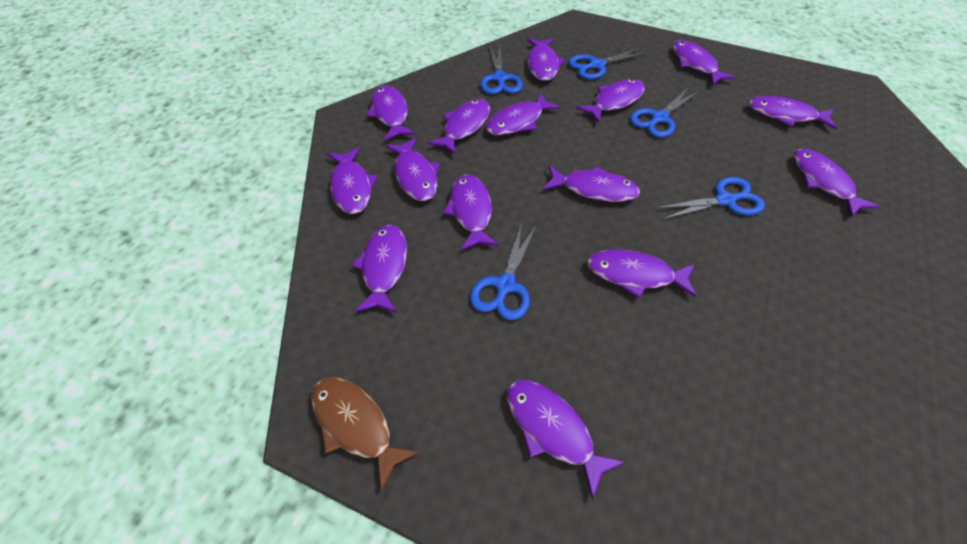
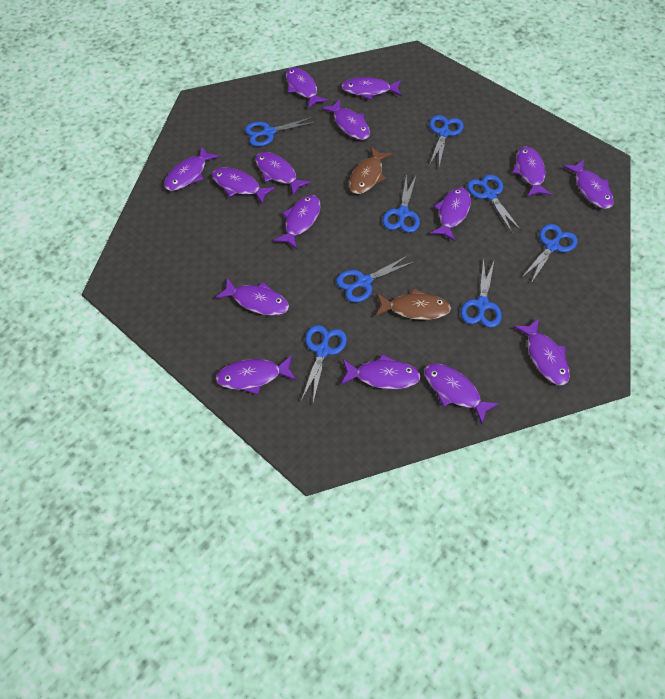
blue scissors: 5 -> 8
brown fish: 1 -> 2

